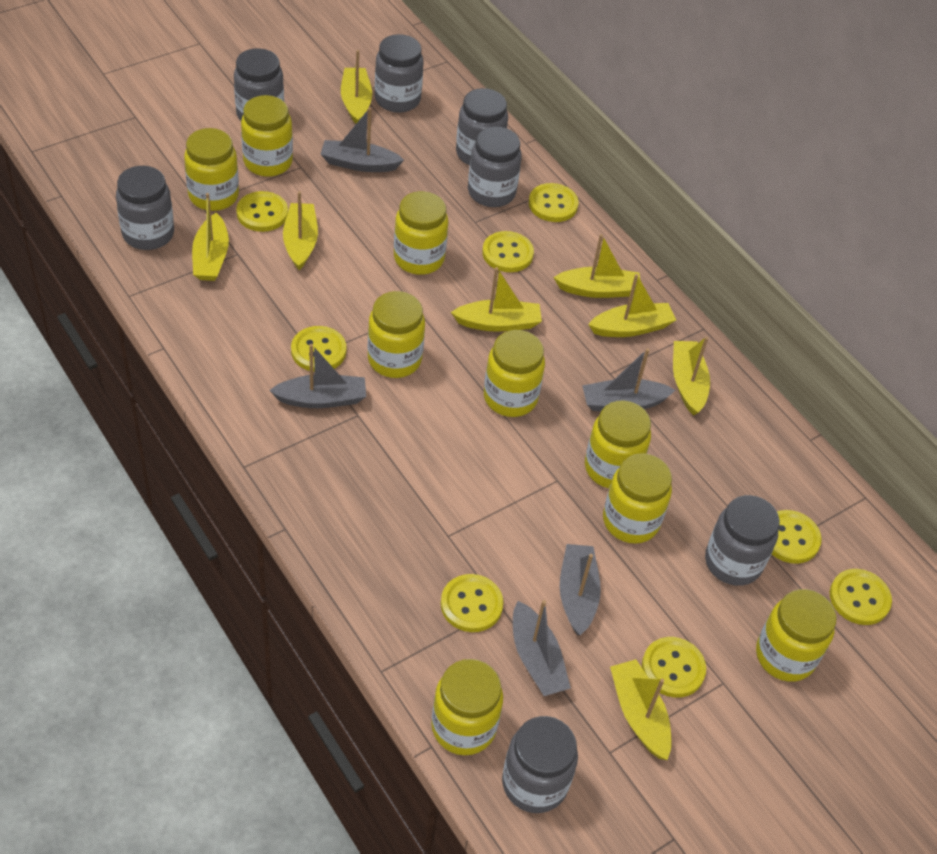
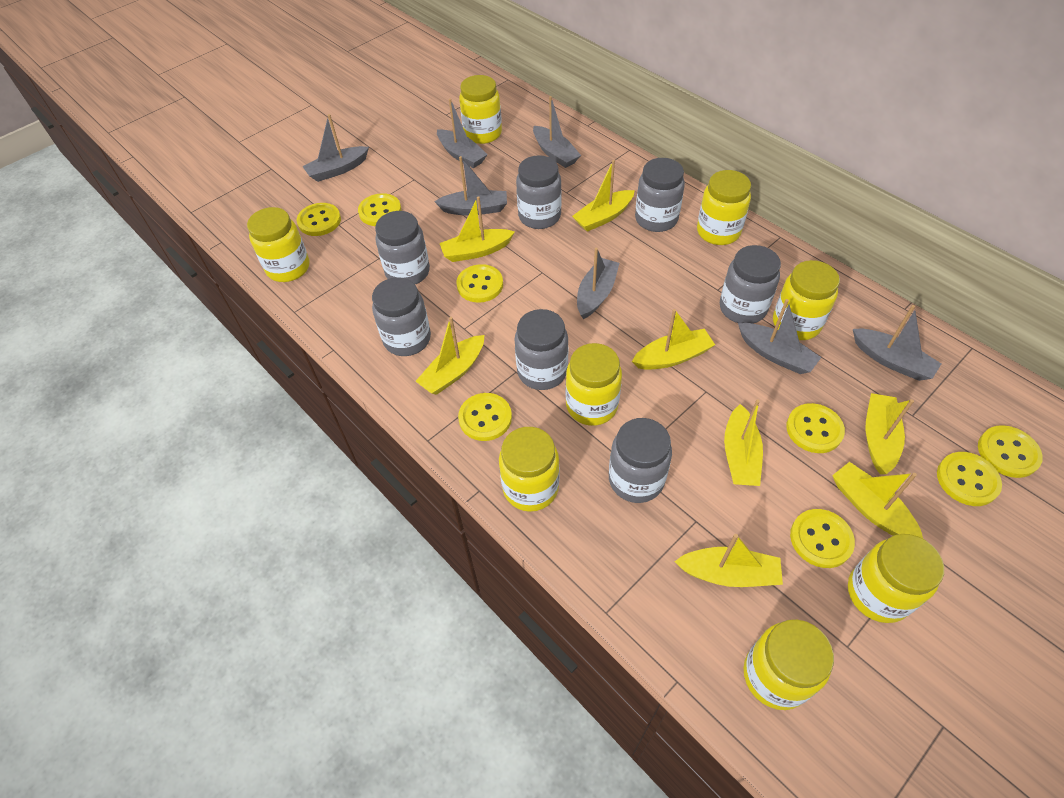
grey boat: 5 -> 7
yellow jar: 9 -> 8

